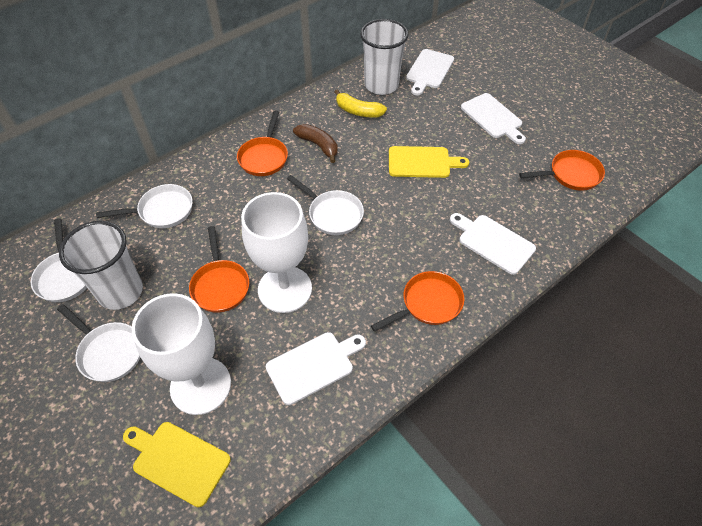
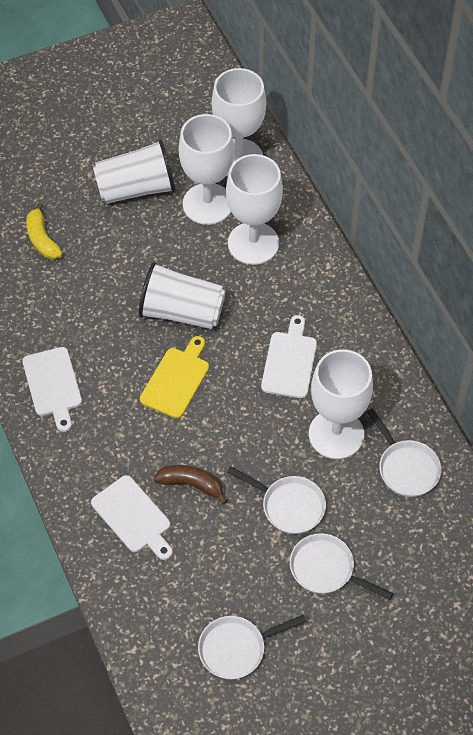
orange pan: 4 -> 0
white cutting board: 4 -> 3
white goblet: 2 -> 4
yellow cutting board: 2 -> 1

